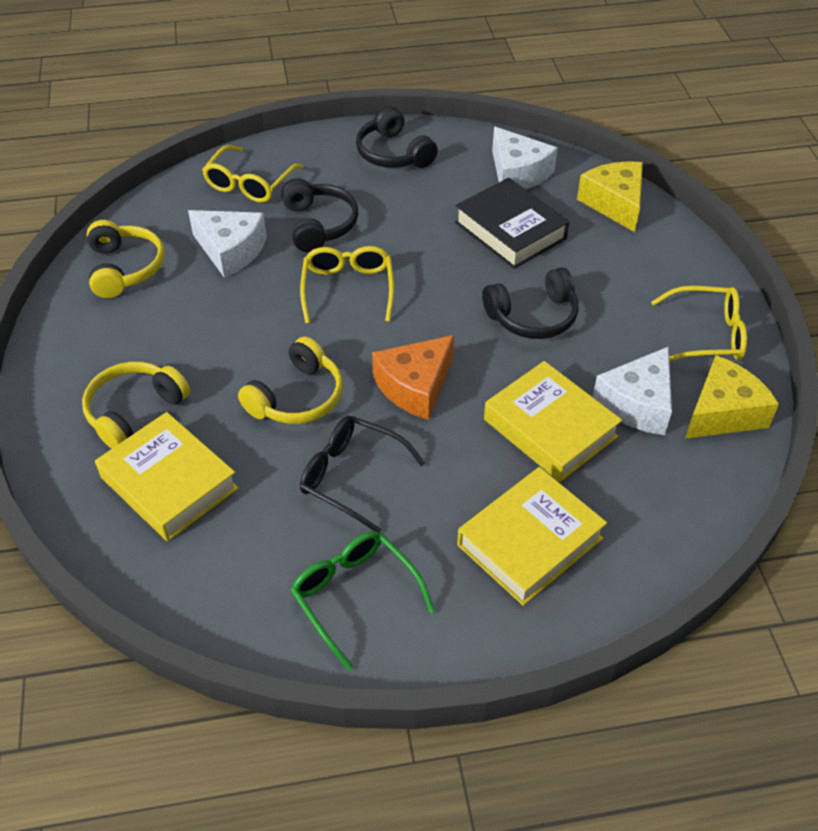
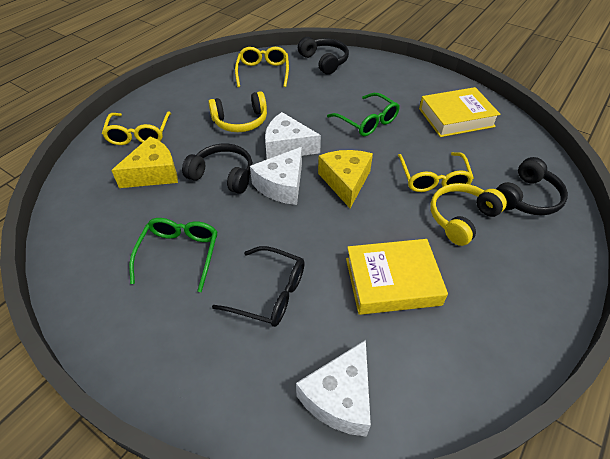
black book: 1 -> 0
green glasses: 1 -> 2
orange cheese: 1 -> 0
yellow book: 3 -> 2
yellow headphones: 3 -> 2

